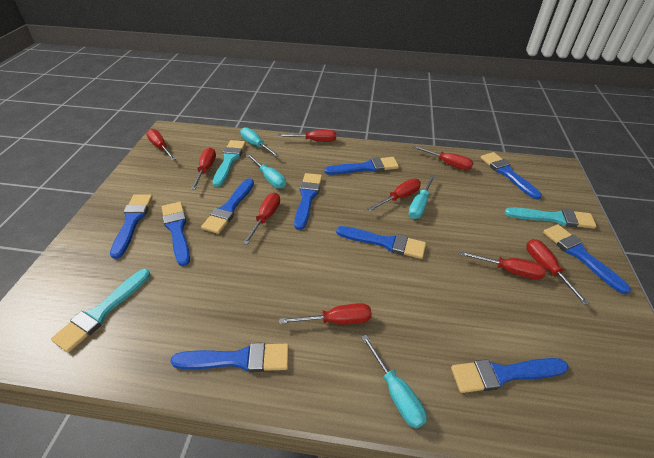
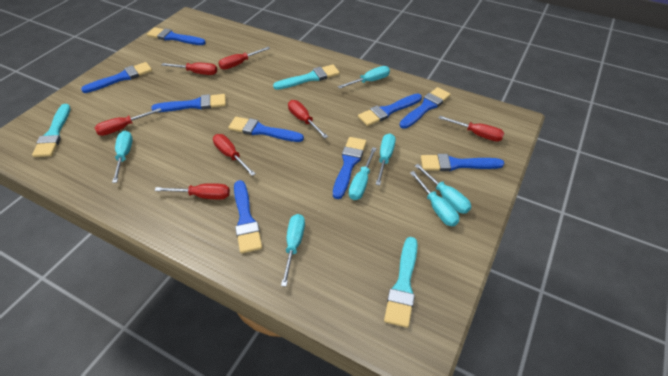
blue brush: 10 -> 9
red screwdriver: 9 -> 7
turquoise screwdriver: 4 -> 7

